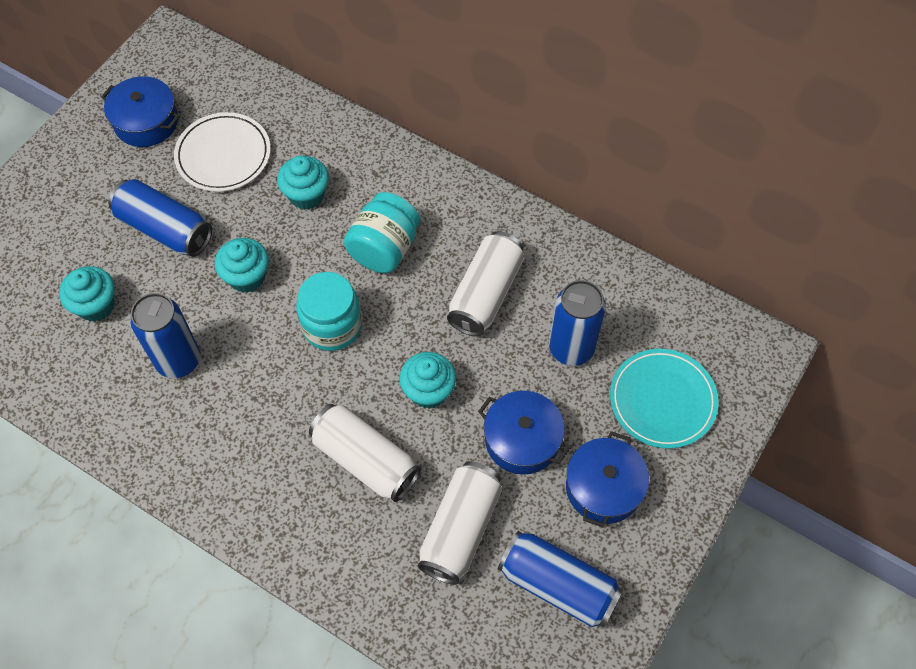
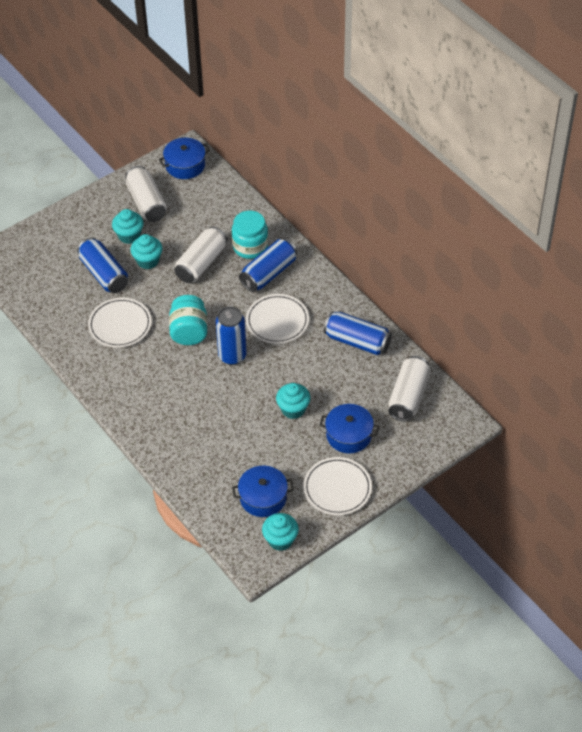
turquoise plate: 1 -> 0
white plate: 1 -> 3

